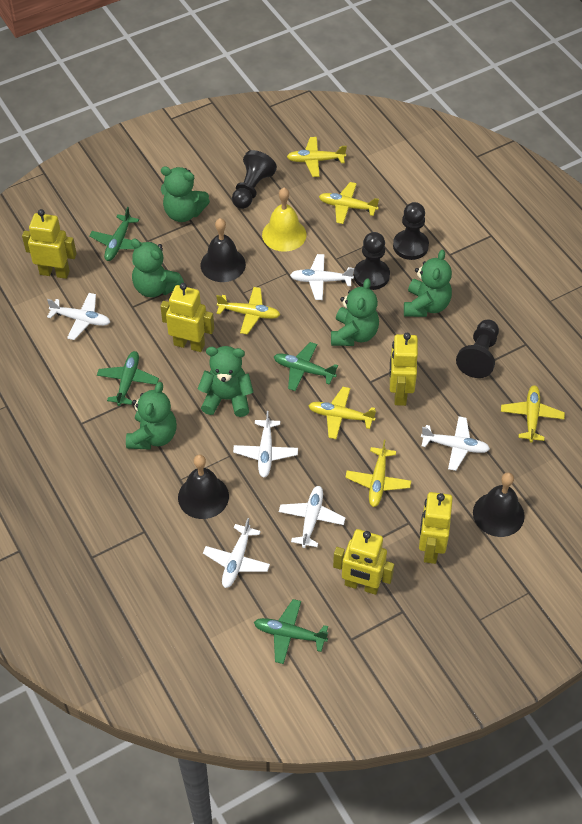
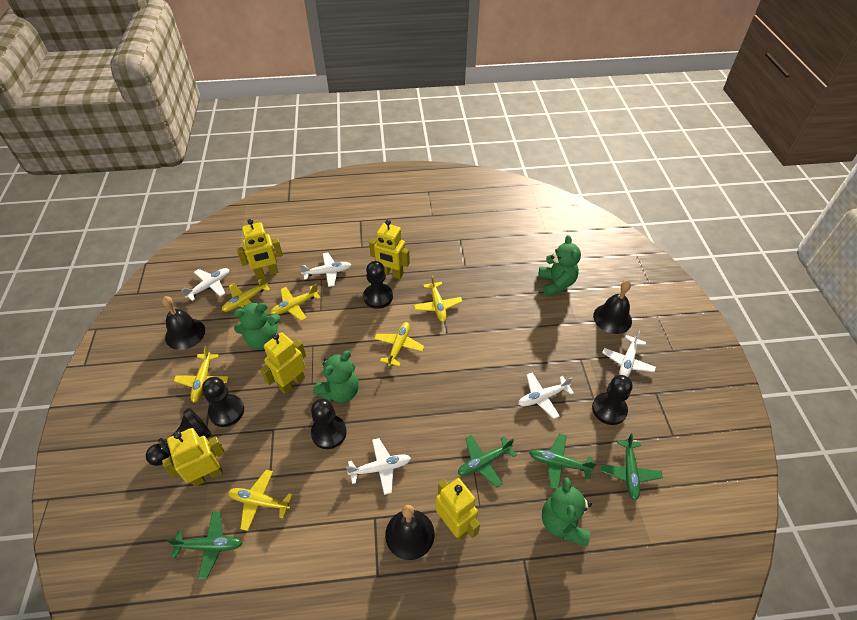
black pawn: 4 -> 5
green teddy bear: 6 -> 4
white plane: 6 -> 5
yellow bell: 1 -> 0

